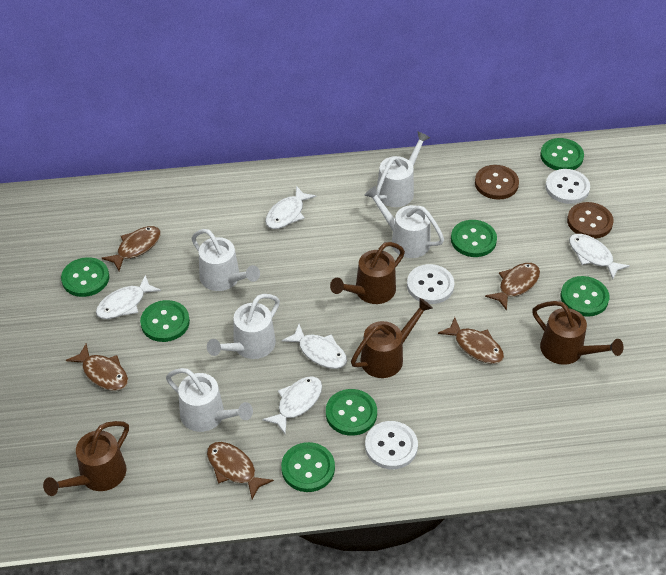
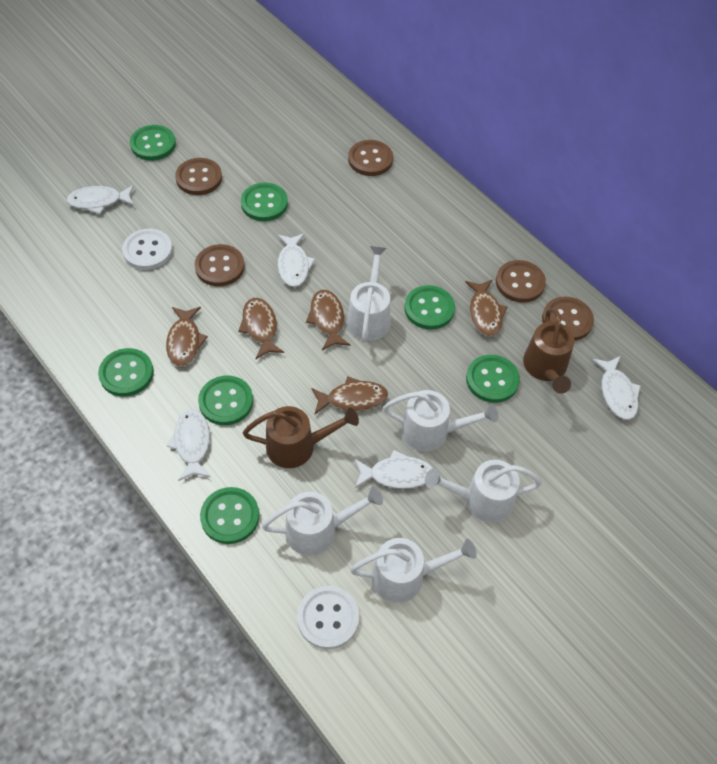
brown button: 2 -> 5
brown watering can: 4 -> 2
white button: 3 -> 2

